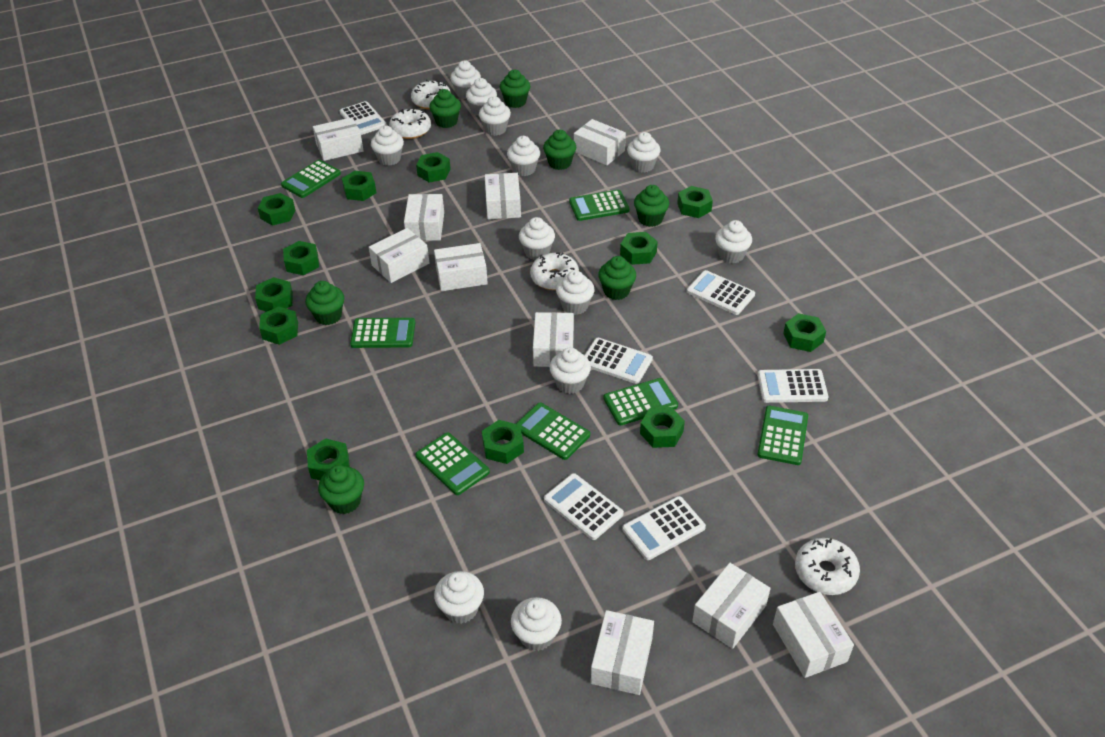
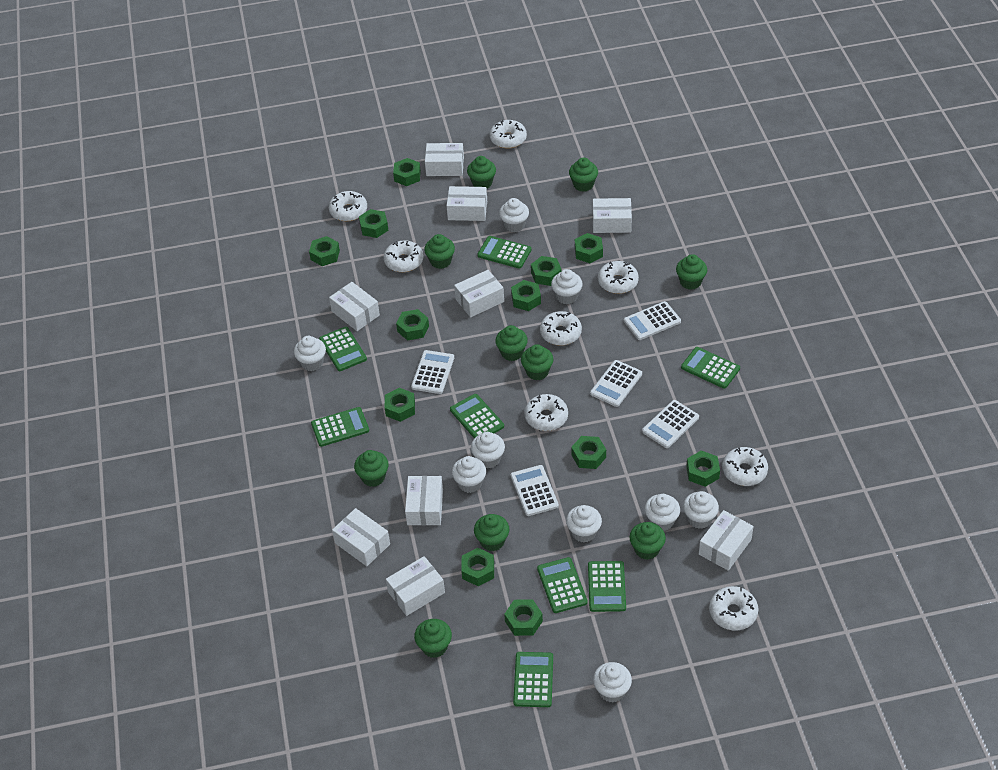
green calculator: 7 -> 8
green cupcake: 7 -> 10
white box: 10 -> 9
white calculator: 6 -> 5
white cupcake: 12 -> 9
white donut: 4 -> 8

